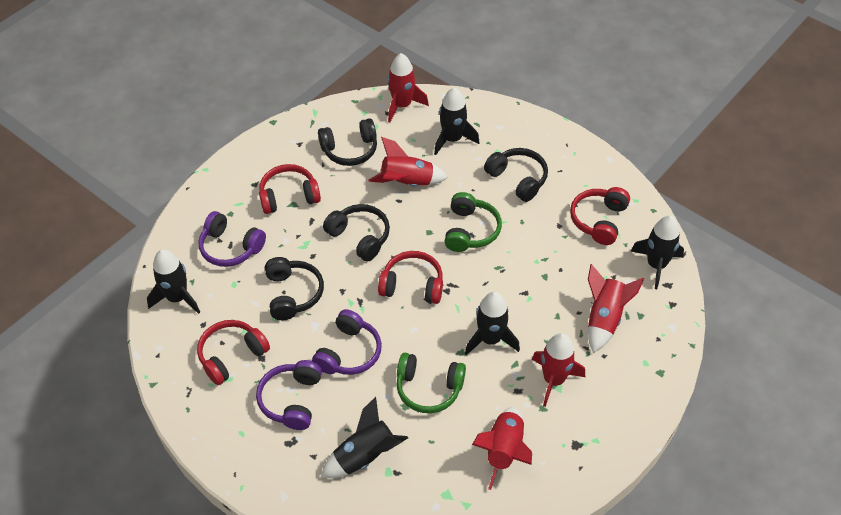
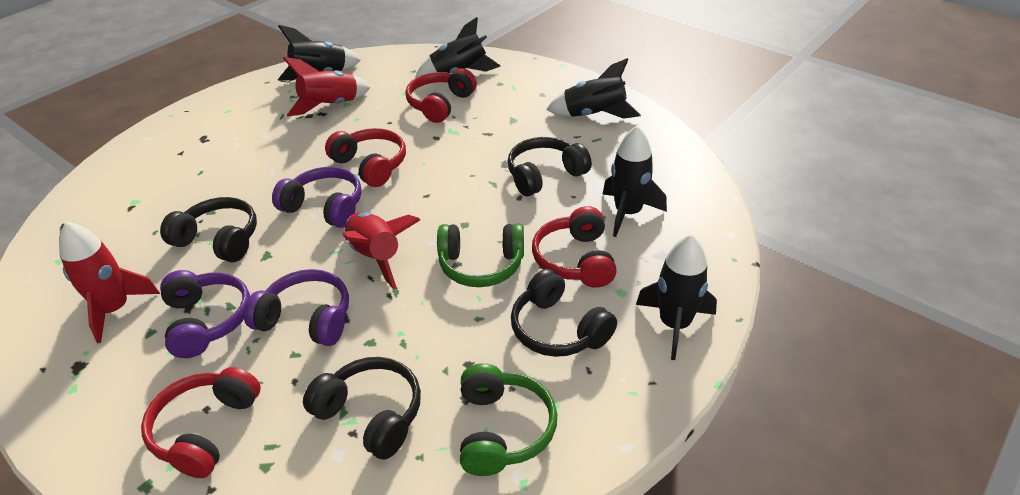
red rocket: 5 -> 3

